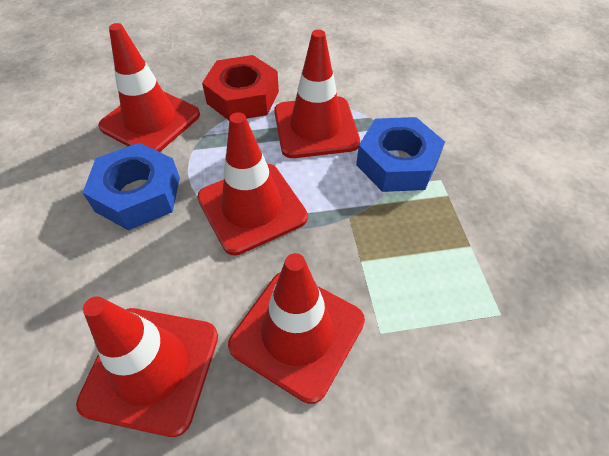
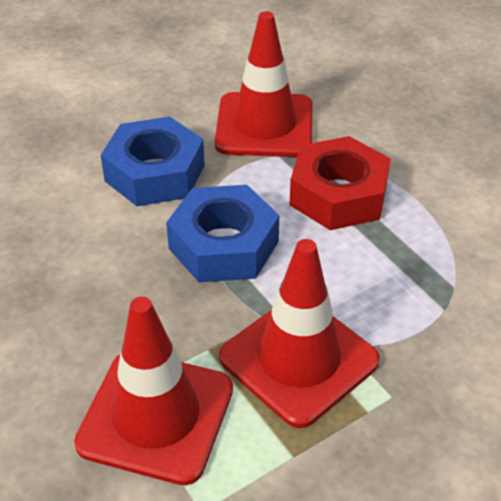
red traffic cone: 5 -> 3

